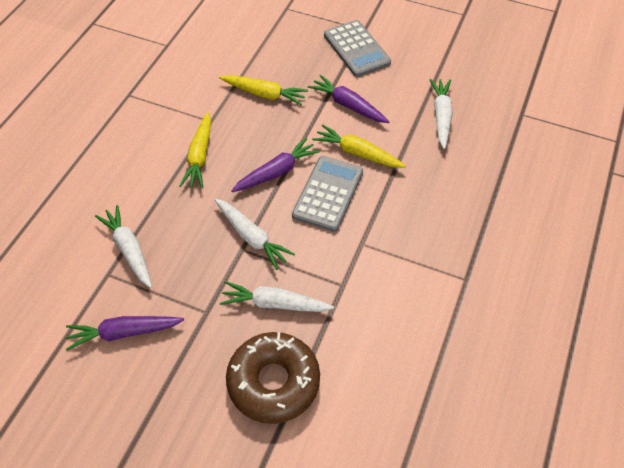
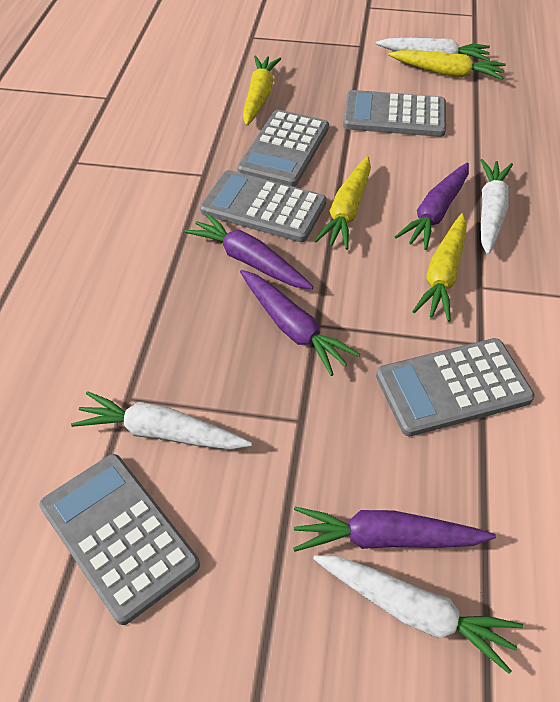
brown donut: 1 -> 0
grey calculator: 2 -> 5
purple carrot: 3 -> 4
yellow carrot: 3 -> 4

